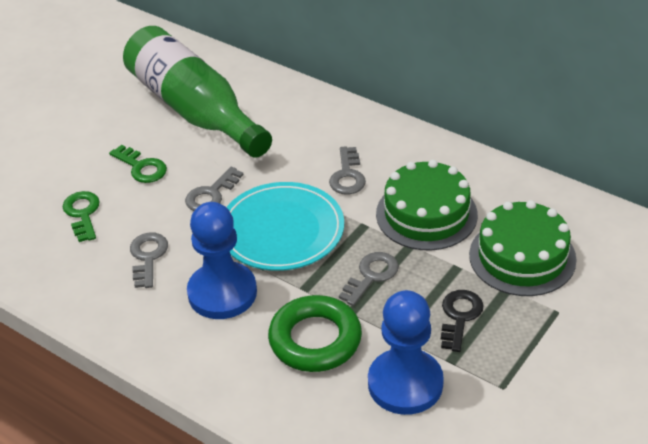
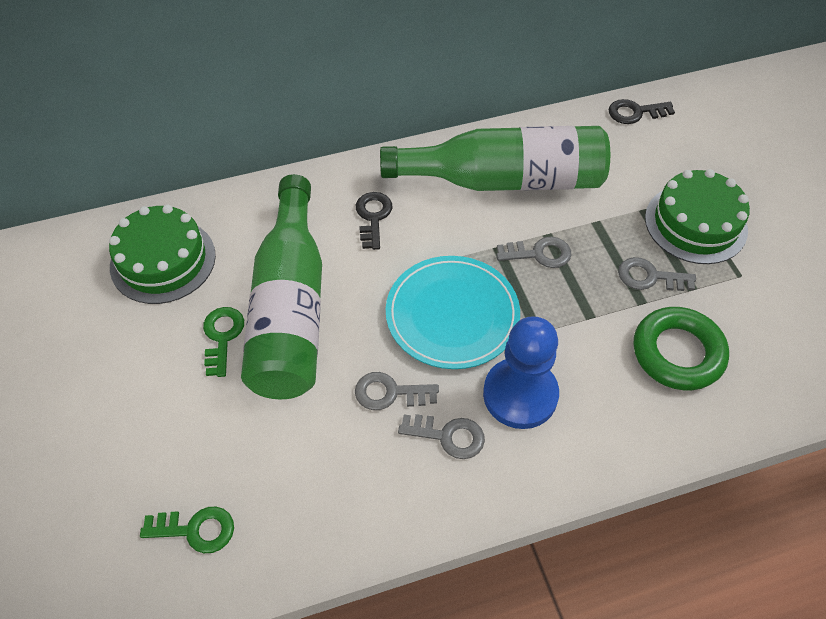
black key: 1 -> 2
blue pawn: 2 -> 1
green bottle: 1 -> 2

